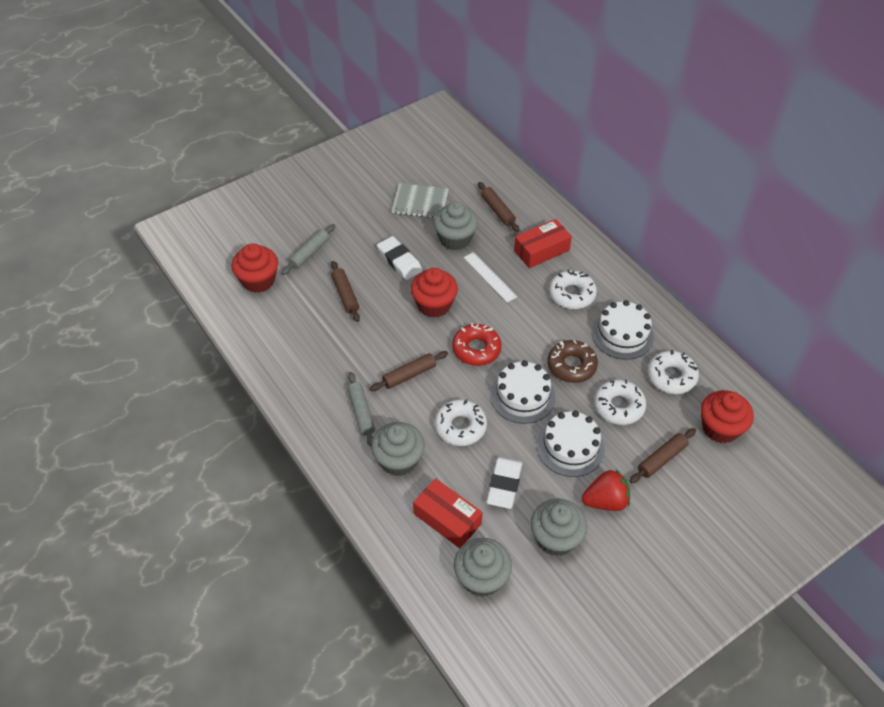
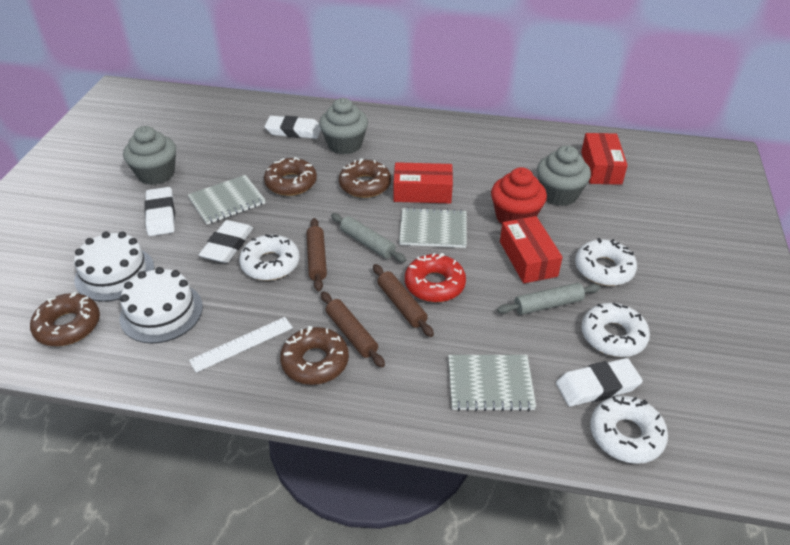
brown donut: 1 -> 4
brown rolling pin: 4 -> 3
grey cupcake: 4 -> 3
grey notebook: 1 -> 3
red box: 2 -> 3
red cupcake: 3 -> 1
red strawberry: 1 -> 0
white cake: 3 -> 2
white eraser: 2 -> 4

